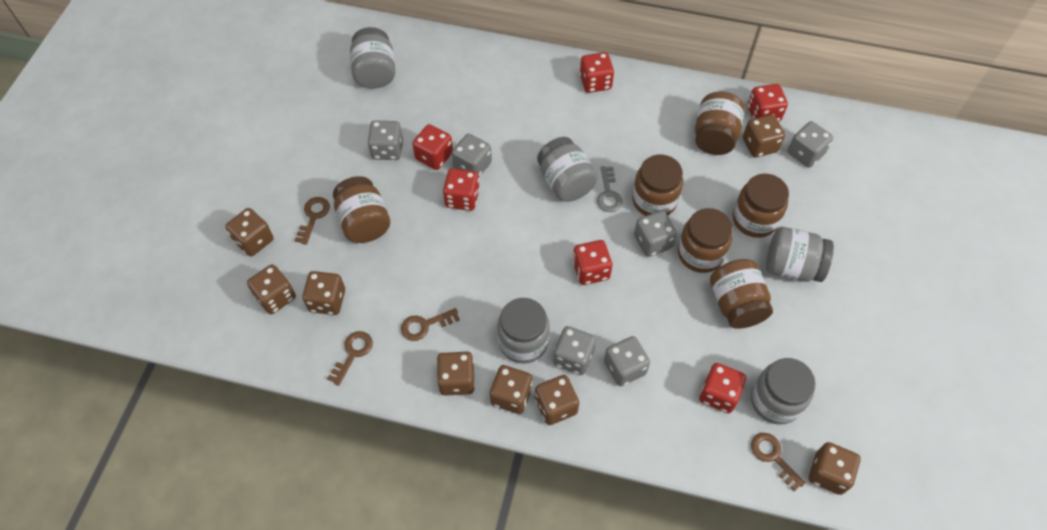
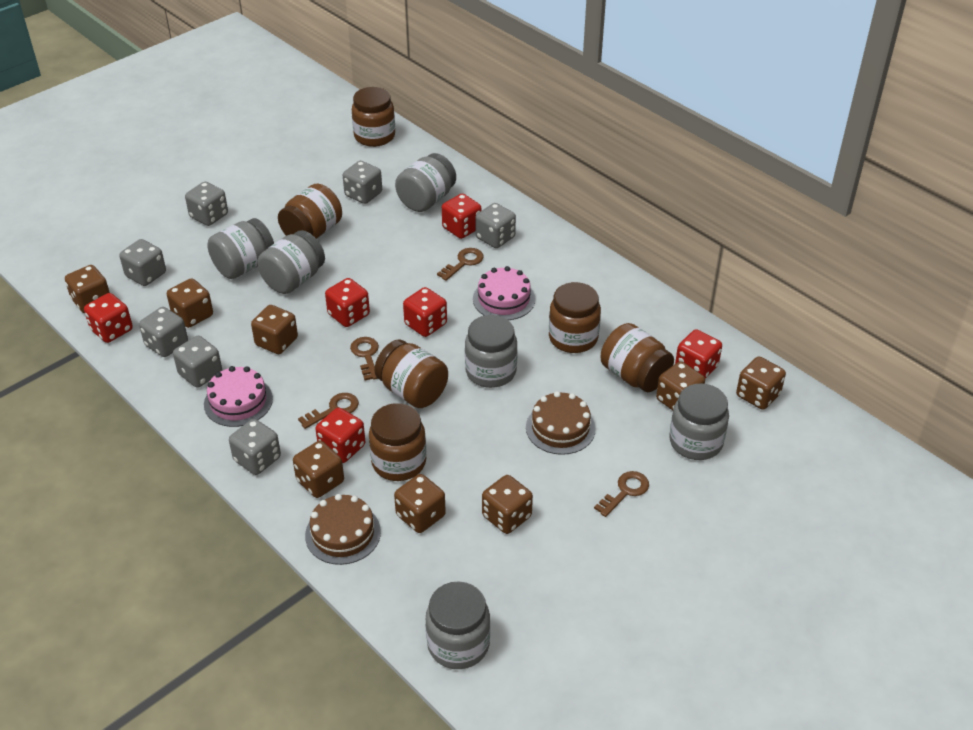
brown cake: 0 -> 2
grey dice: 6 -> 7
grey jar: 5 -> 6
grey key: 1 -> 0
pink cake: 0 -> 2

